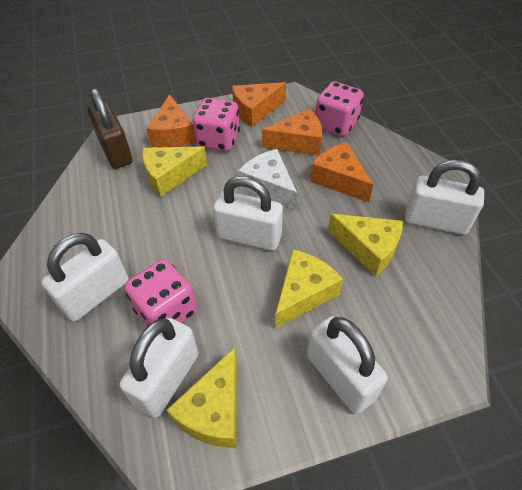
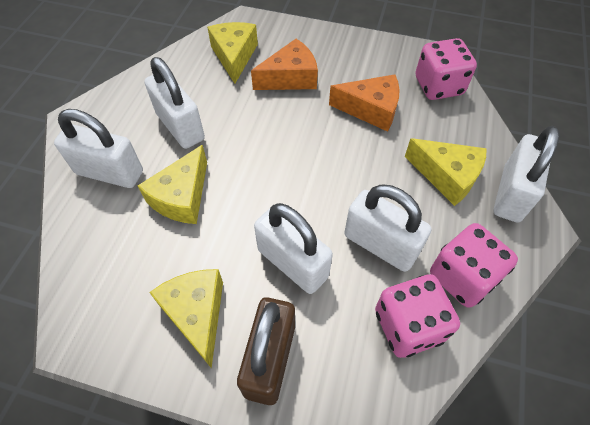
orange cheese: 4 -> 2
white cheese: 1 -> 0

